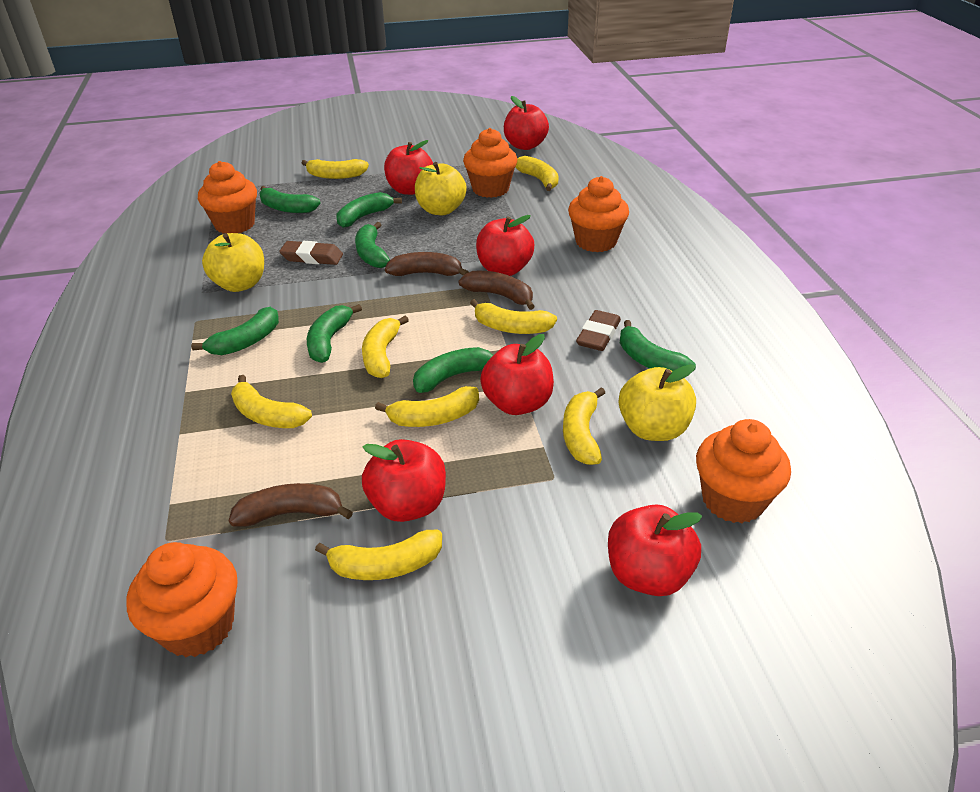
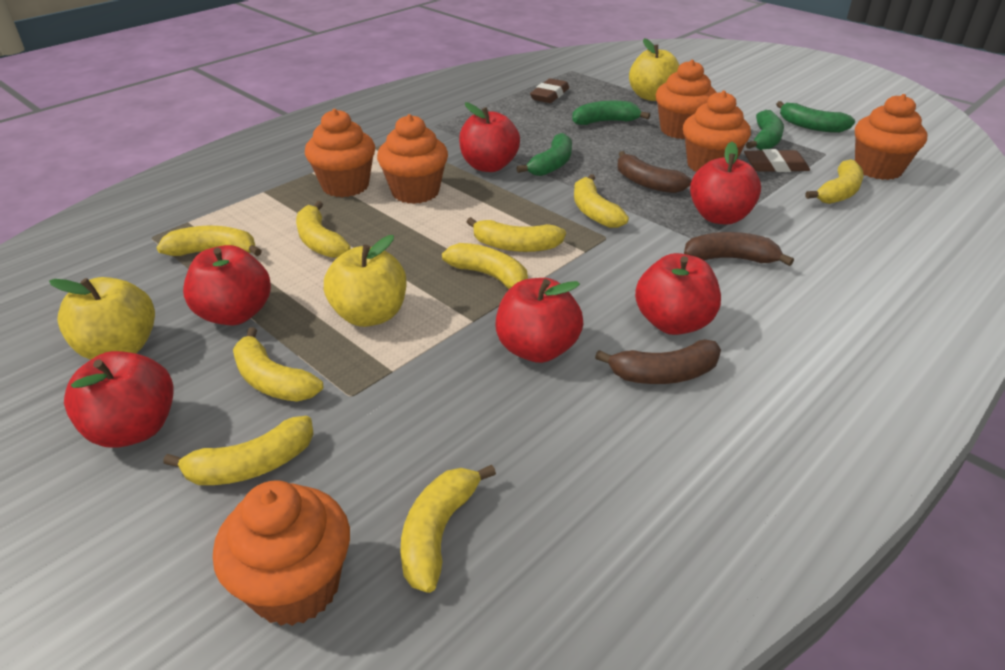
green banana: 7 -> 4
orange cupcake: 5 -> 6
yellow banana: 8 -> 9

